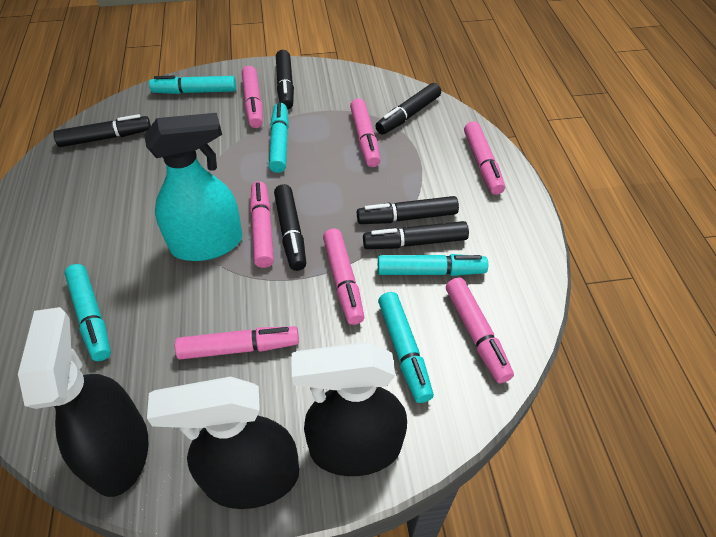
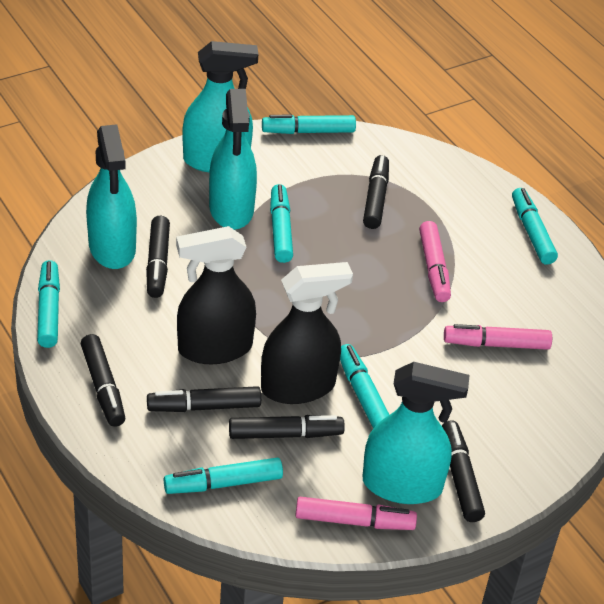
black spray bottle: 3 -> 2
pink marker: 7 -> 3
turquoise marker: 5 -> 6
turquoise spray bottle: 1 -> 4

